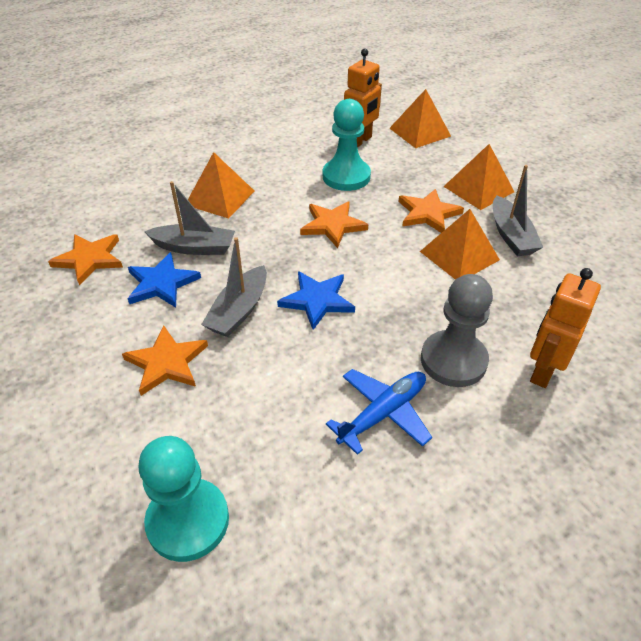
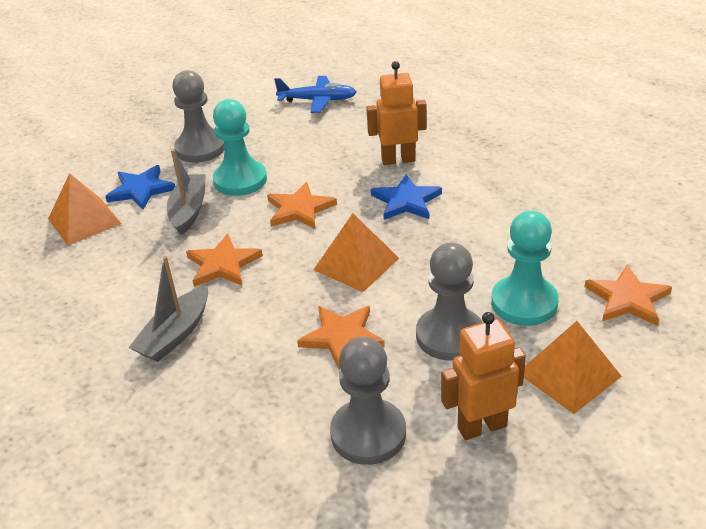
grey boat: 3 -> 2
grey pawn: 1 -> 3
orange pyramid: 4 -> 3

